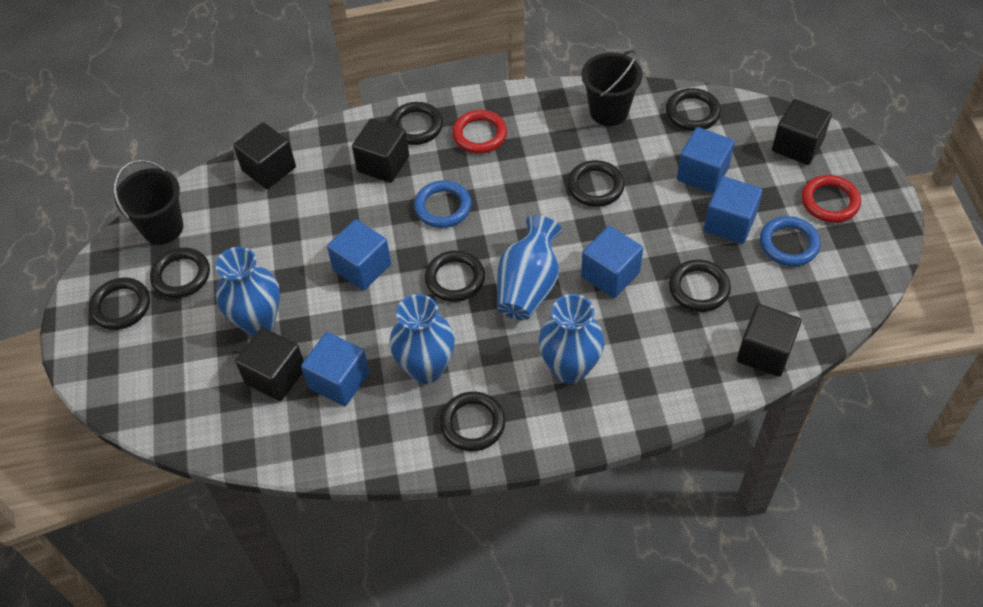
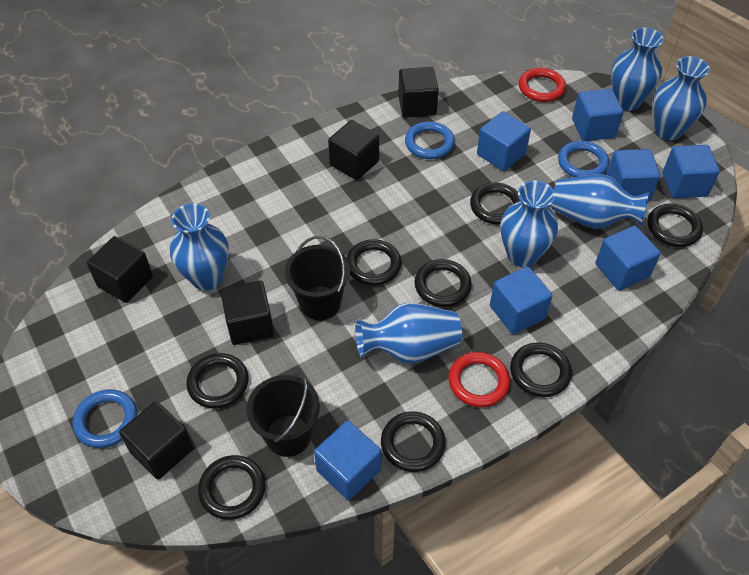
blue cube: 5 -> 7
blue ring: 2 -> 3
blue vase: 4 -> 6

